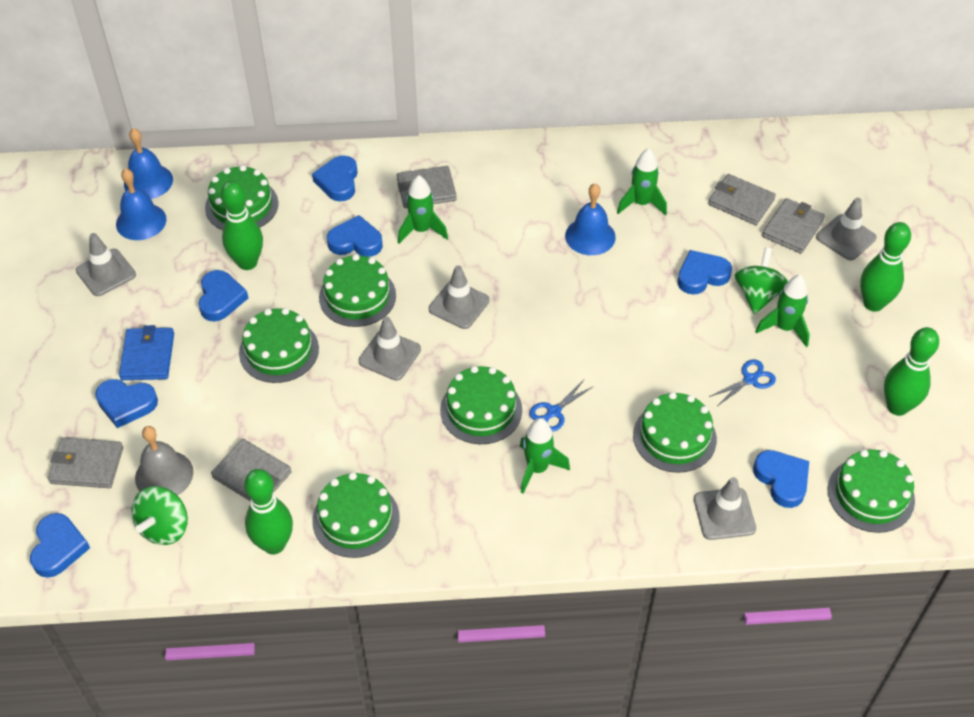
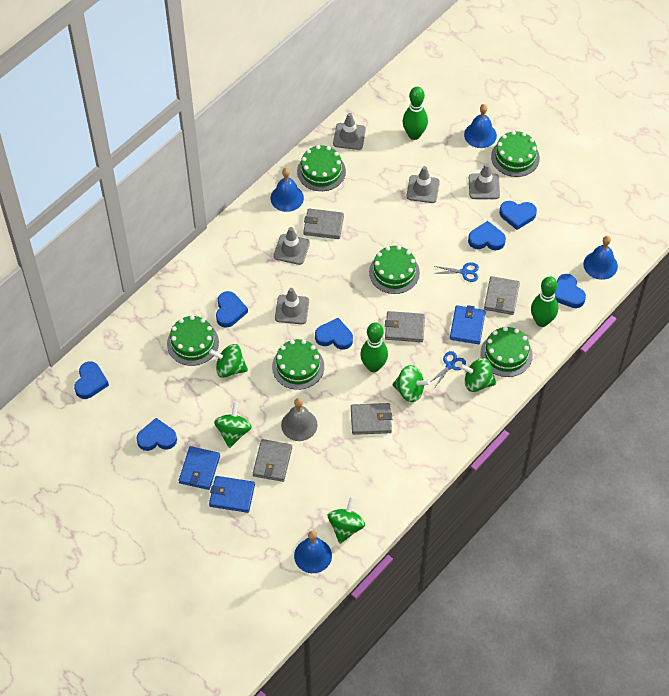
blue bell: 3 -> 4
blue wallet: 1 -> 3
green bowling pin: 4 -> 3
green cake: 7 -> 6
green rocket: 4 -> 0
green spinning top: 2 -> 5

